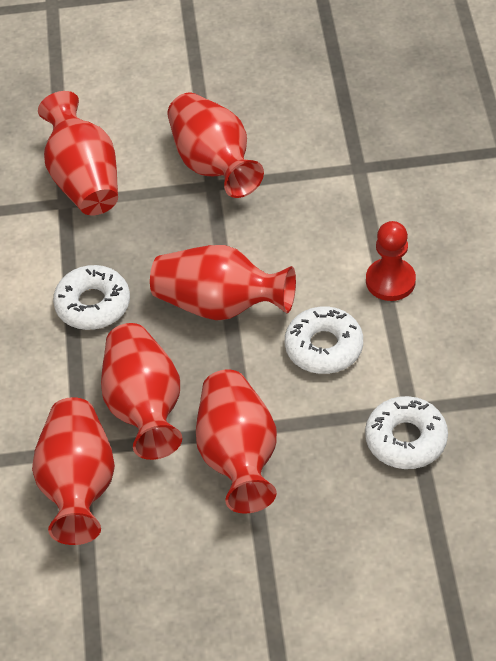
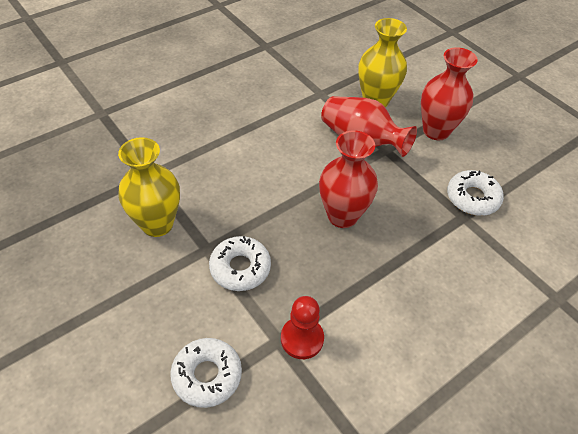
red vase: 6 -> 3
yellow vase: 0 -> 2

